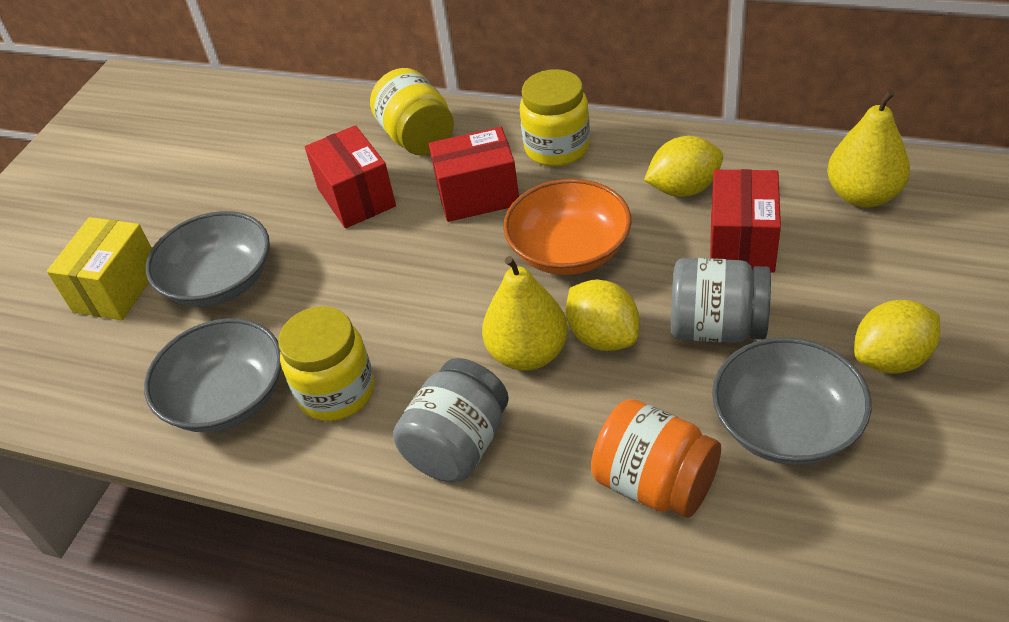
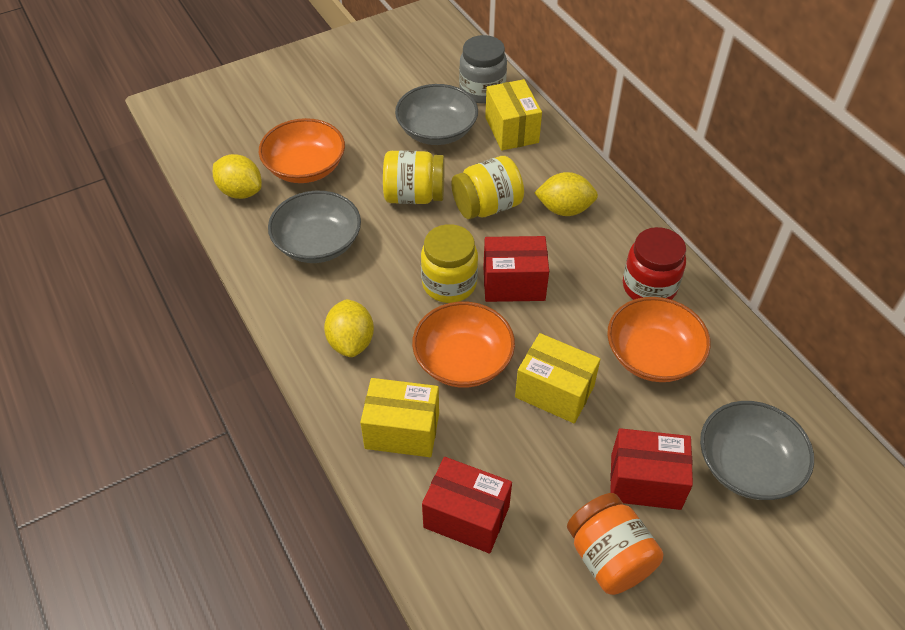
grey jar: 2 -> 1
orange bowl: 1 -> 3
red jar: 0 -> 1
yellow box: 1 -> 3
yellow pear: 2 -> 0

